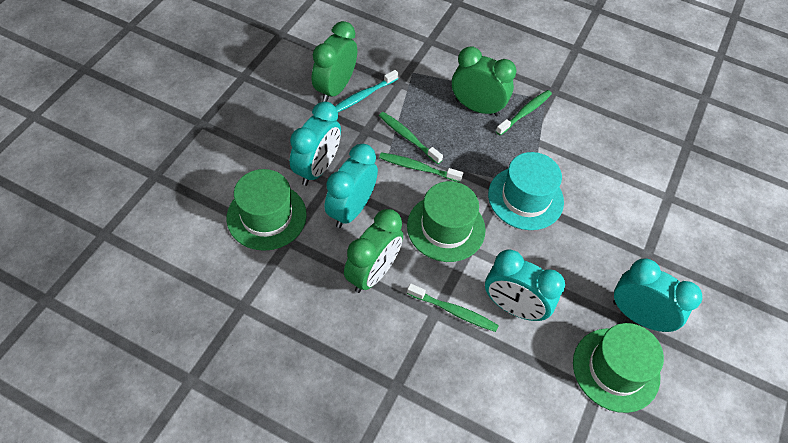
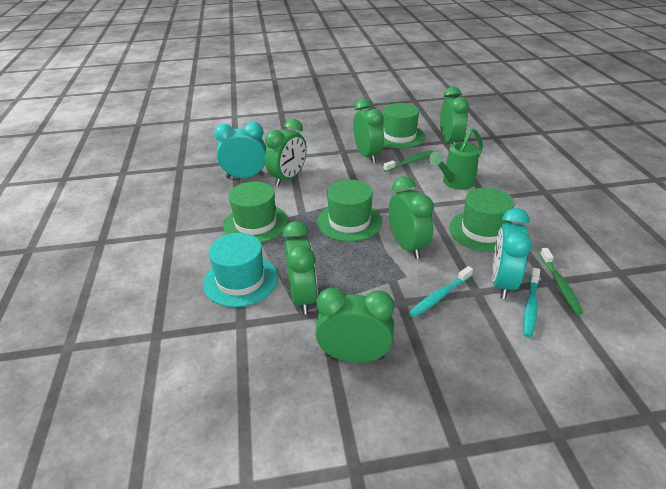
green clock: 3 -> 6
green hat: 3 -> 4
green toothbrush: 4 -> 2
green watering can: 0 -> 1
turquoise clock: 4 -> 2
turquoise toothbrush: 1 -> 2

